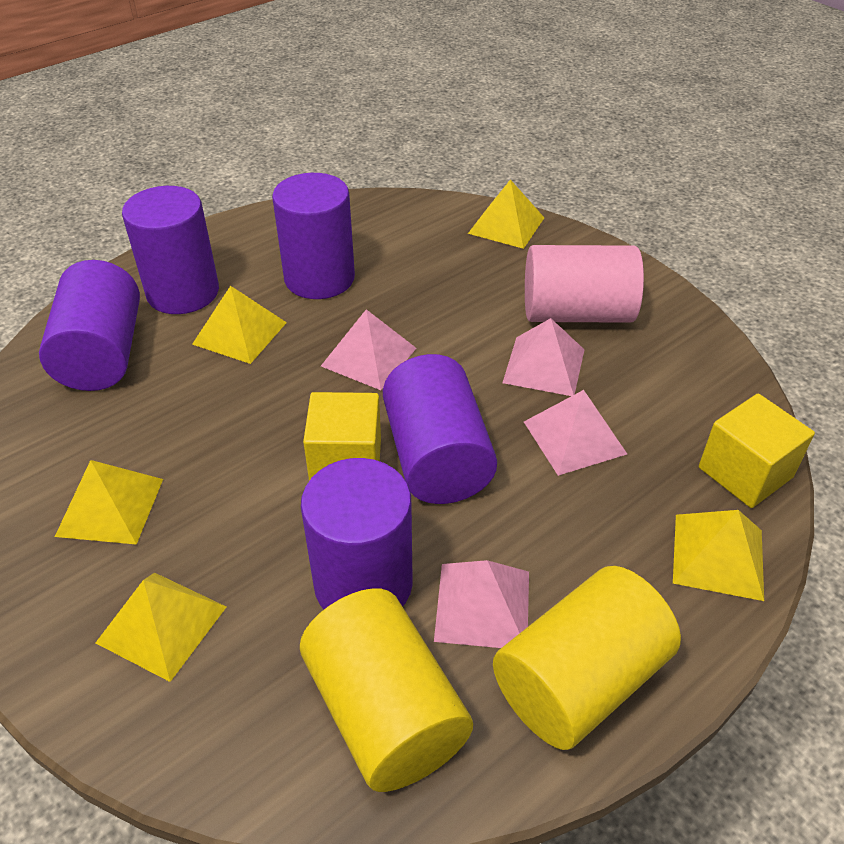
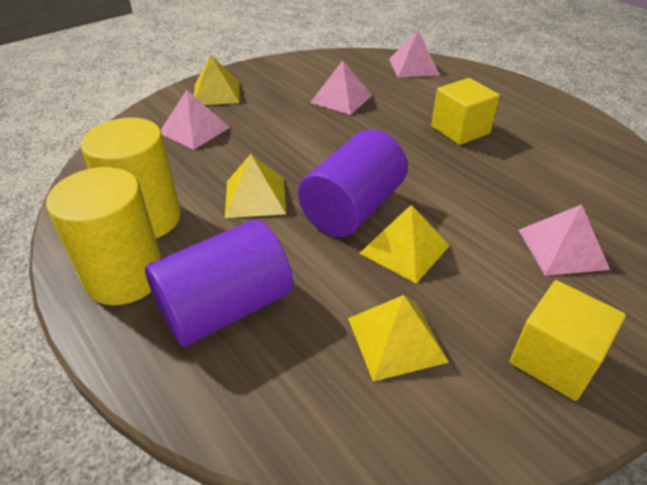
pink cylinder: 1 -> 0
purple cylinder: 5 -> 2
yellow pyramid: 5 -> 4

